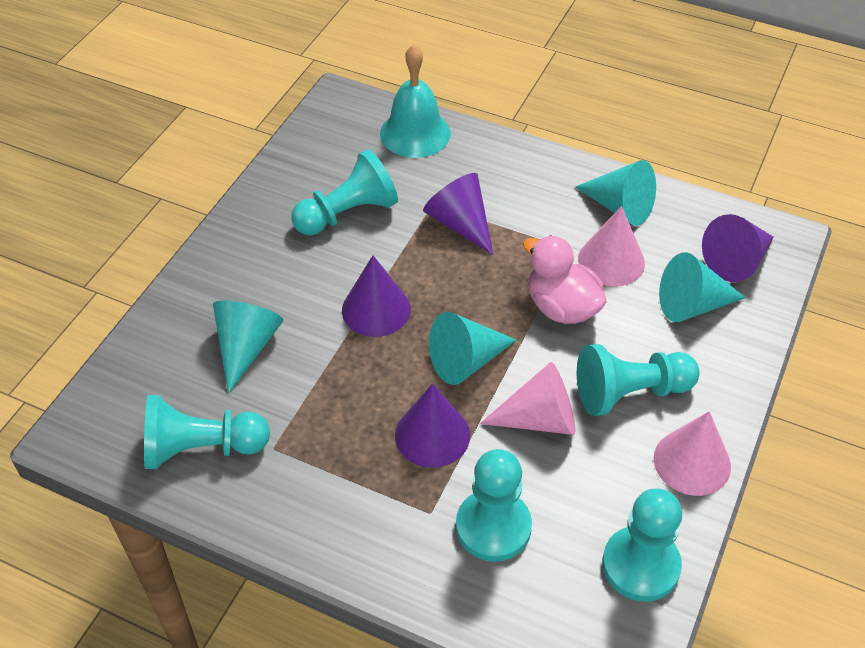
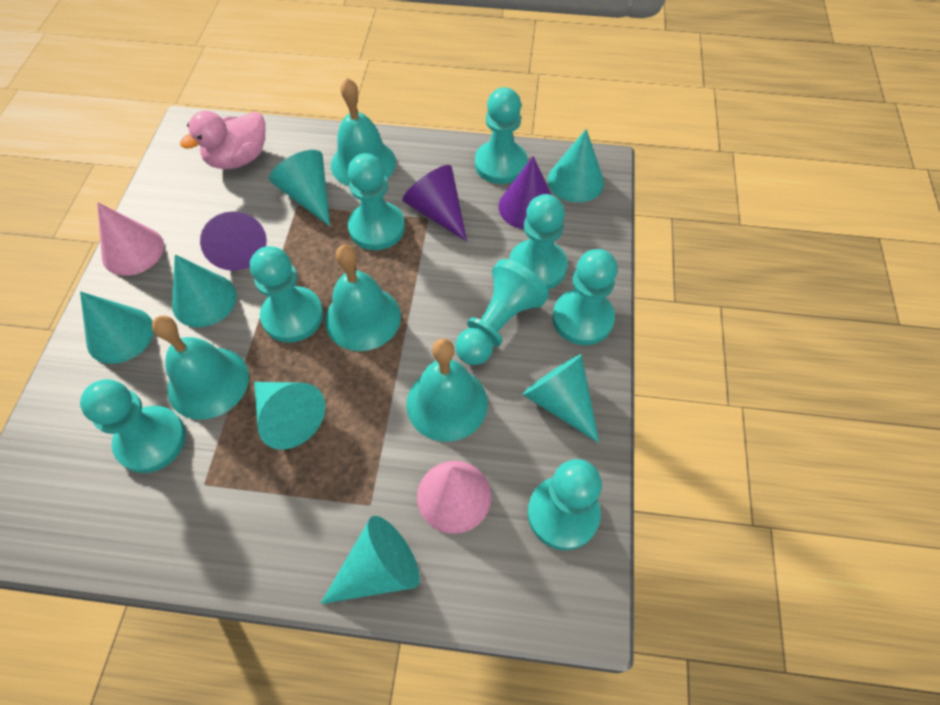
pink cone: 3 -> 2
purple cone: 4 -> 3
turquoise bell: 1 -> 4
turquoise cone: 4 -> 7
turquoise pawn: 5 -> 8

